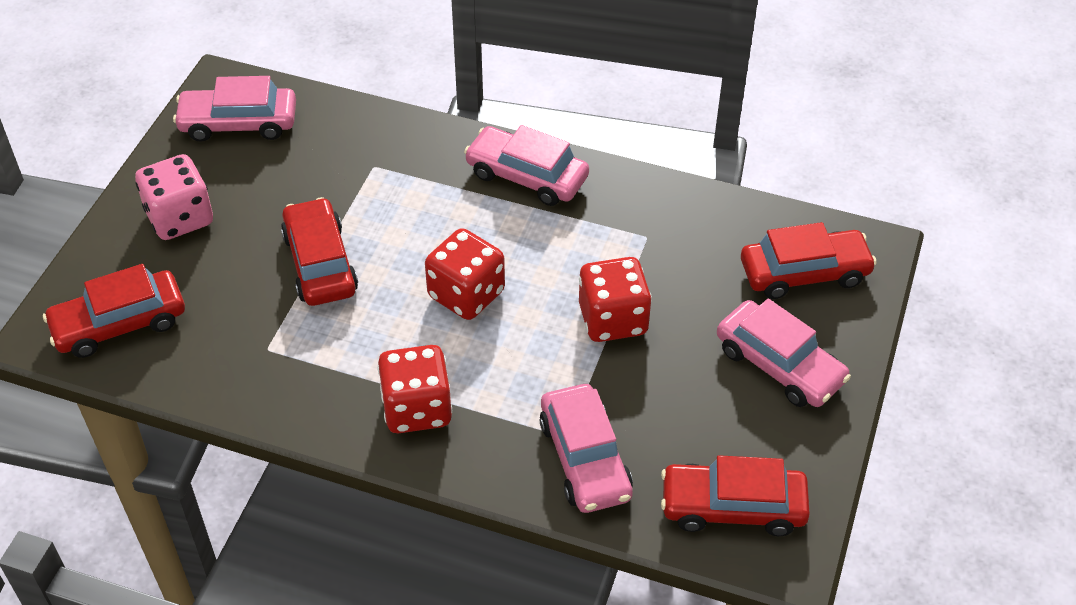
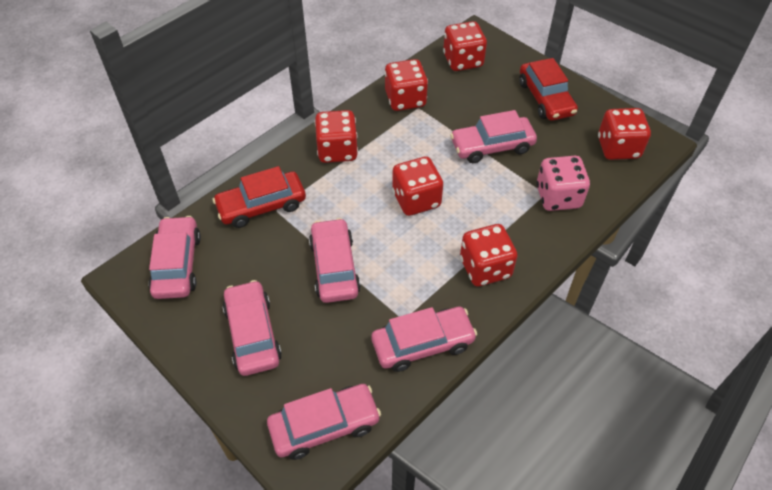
pink car: 4 -> 6
red car: 4 -> 2
red dice: 3 -> 6

